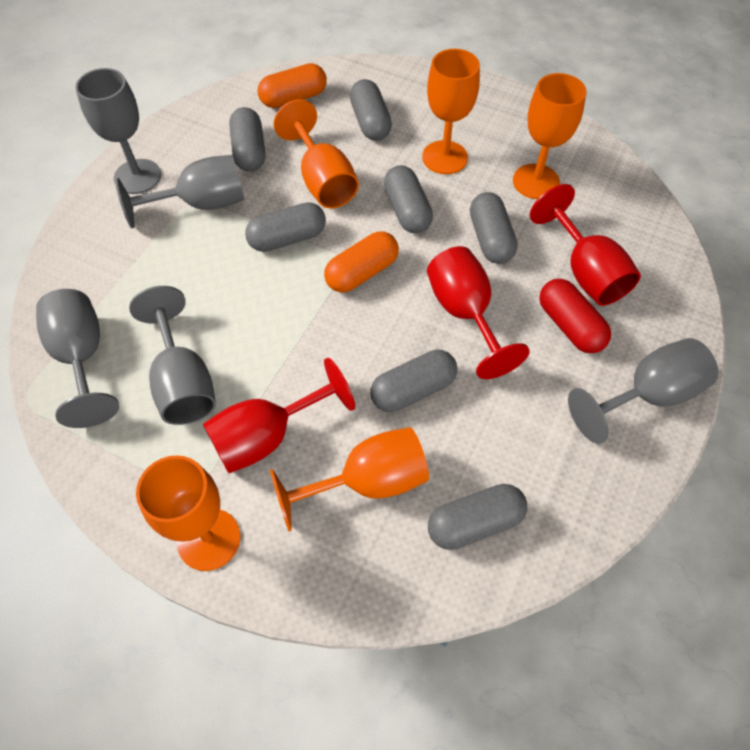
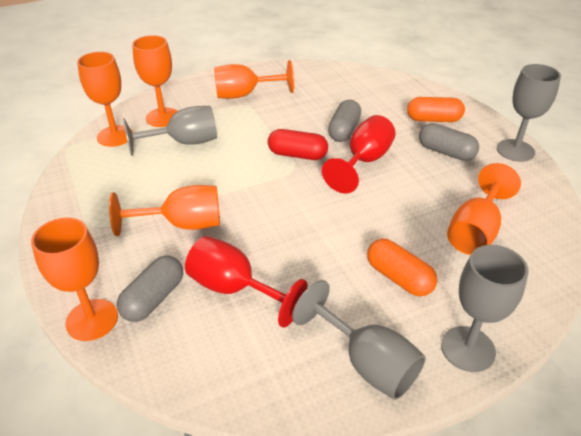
grey capsule: 7 -> 3
grey goblet: 5 -> 4
orange goblet: 5 -> 6
red goblet: 3 -> 2

